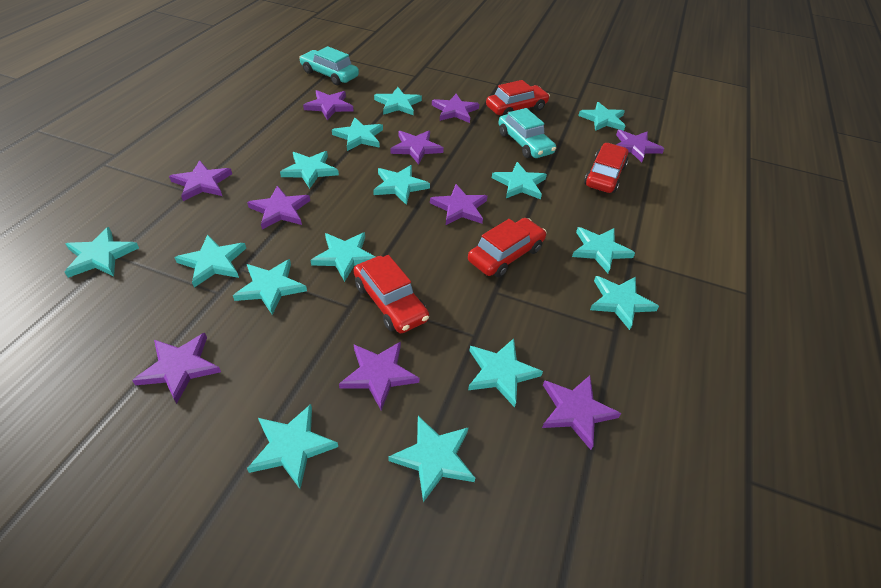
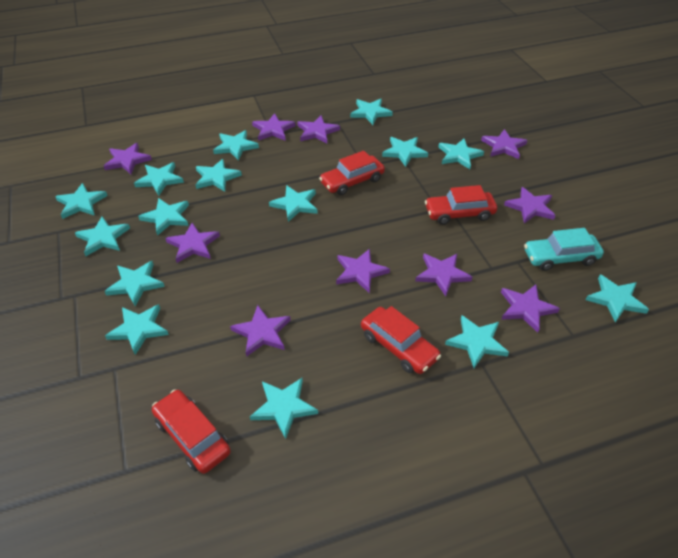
turquoise car: 2 -> 1

